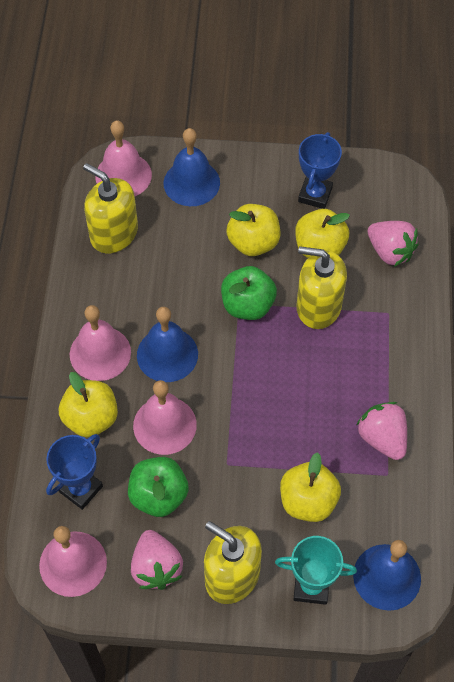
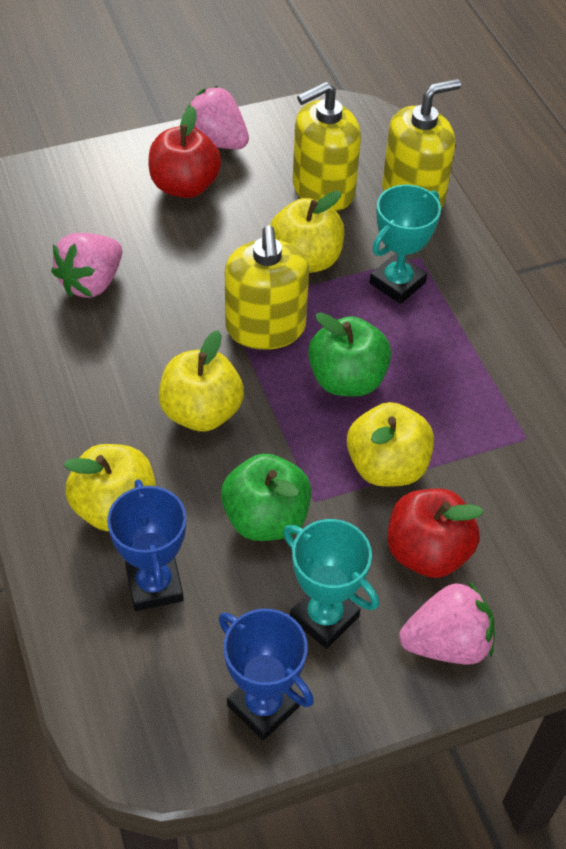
blue bell: 3 -> 0
pink bell: 4 -> 0
red apple: 0 -> 2
turquoise trophy: 1 -> 2

